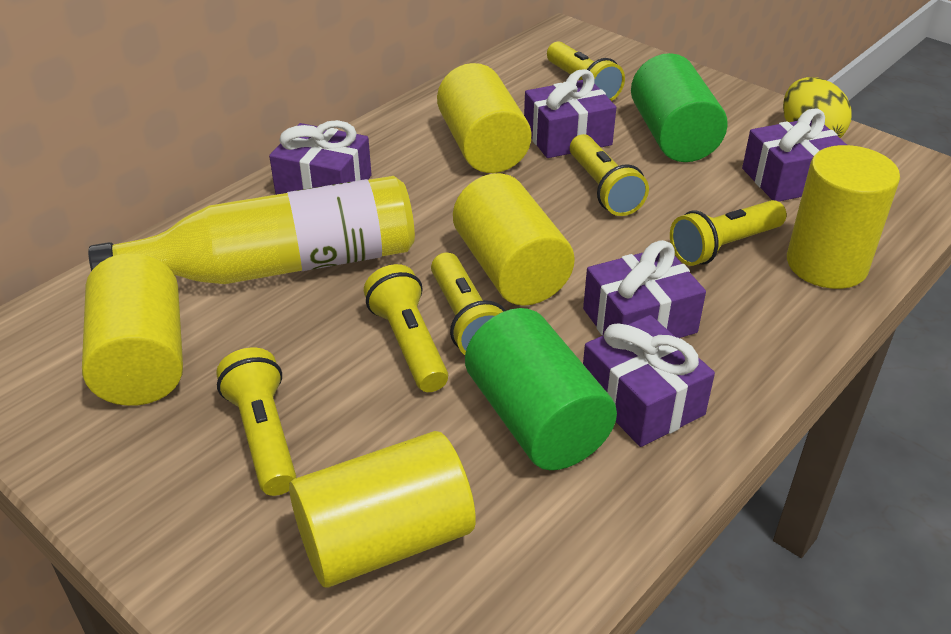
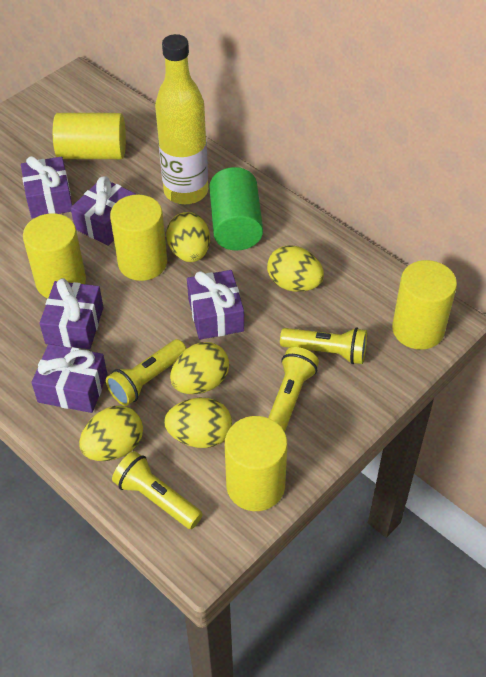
green cylinder: 2 -> 1
yellow egg: 1 -> 5
yellow flashlight: 6 -> 4

